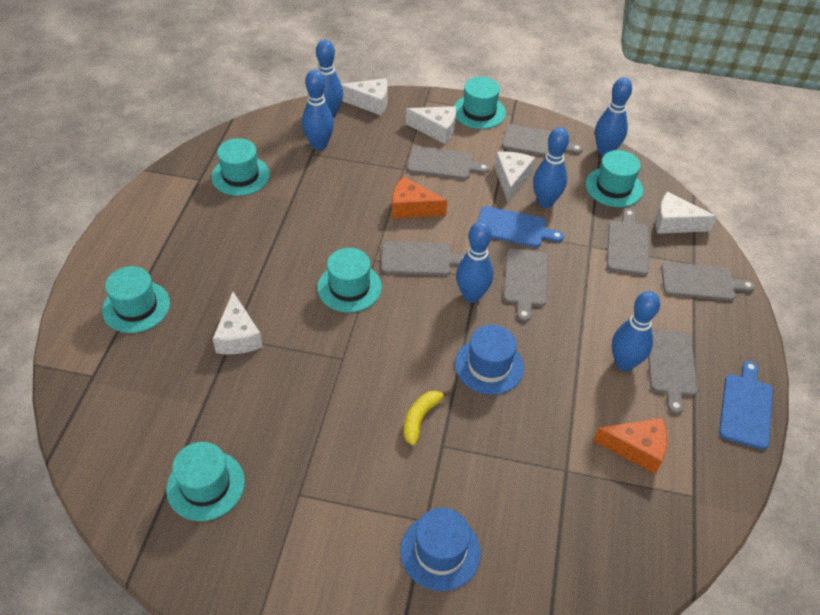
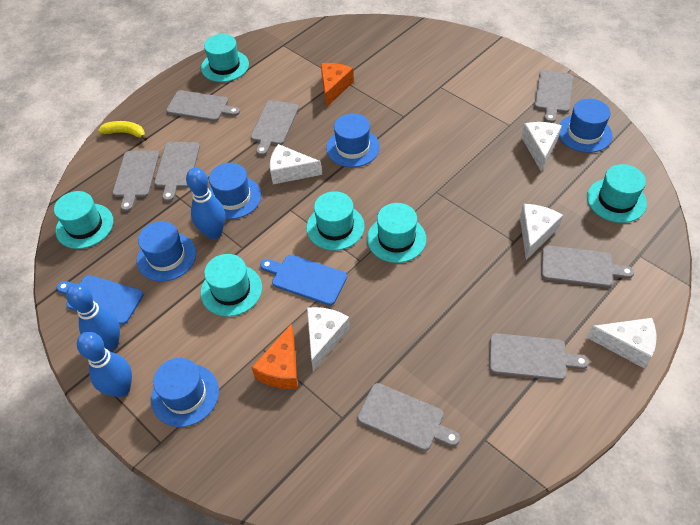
blue bowling pin: 6 -> 3
blue hat: 2 -> 5
grey cutting board: 7 -> 8

